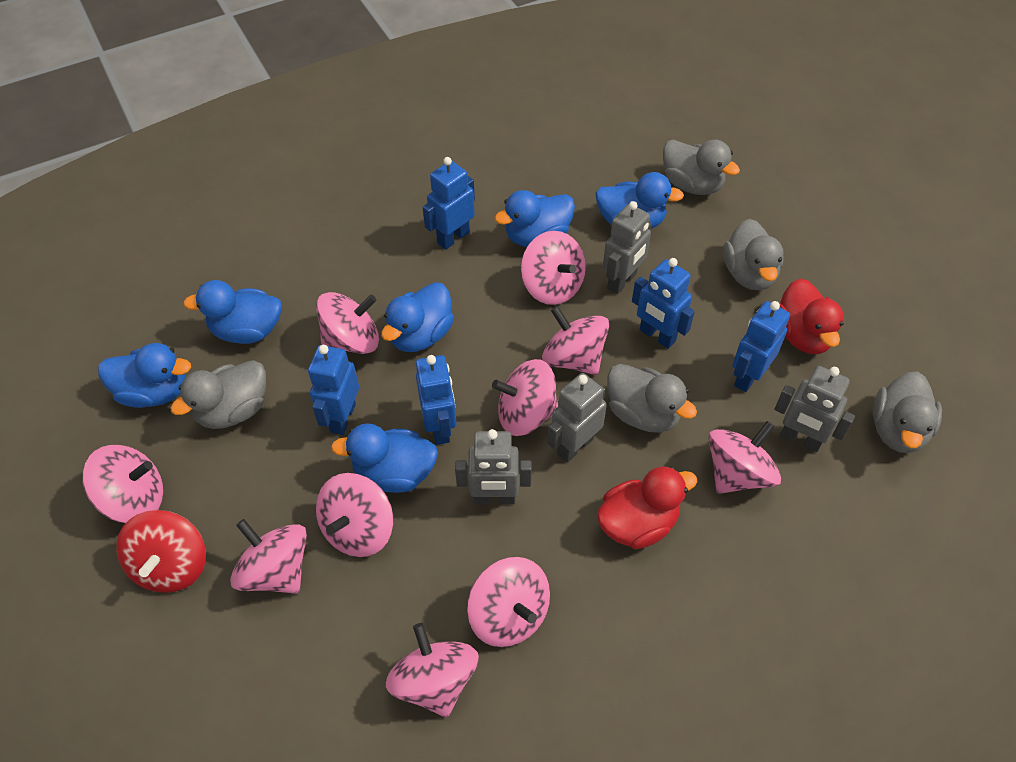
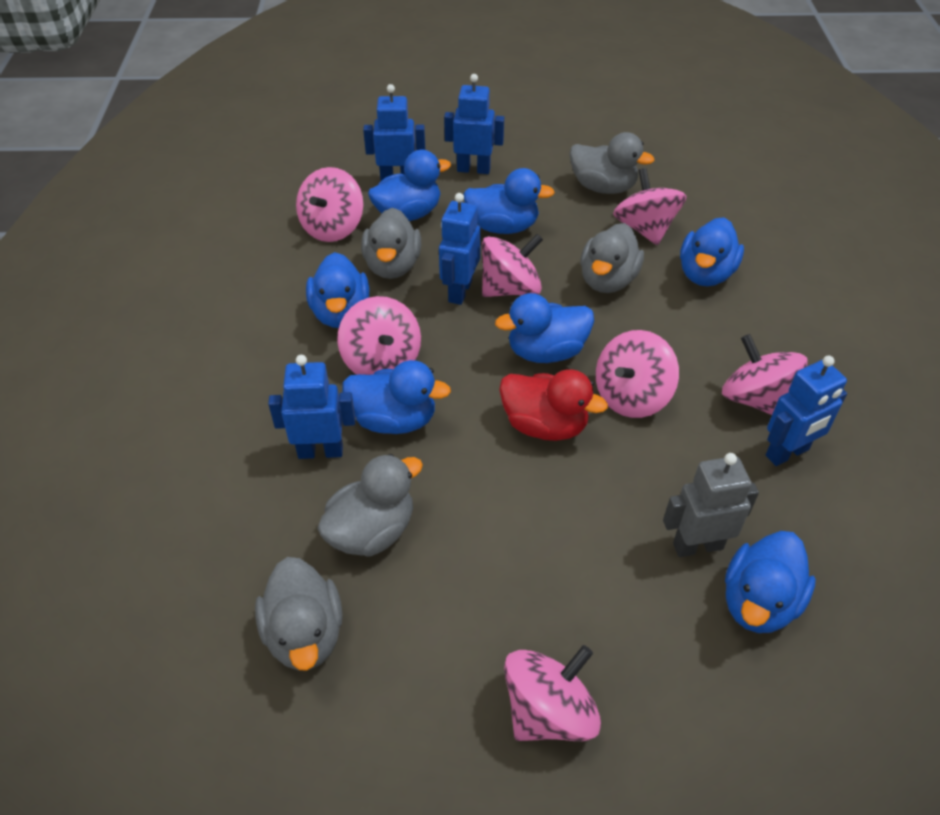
blue duck: 6 -> 7
grey robot: 4 -> 1
pink spinning top: 10 -> 7
red duck: 2 -> 1
red spinning top: 1 -> 0

